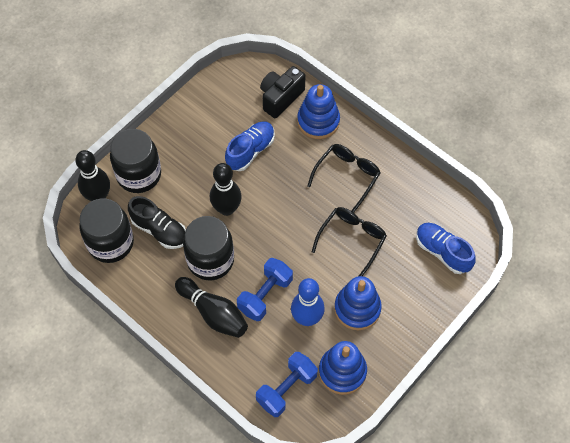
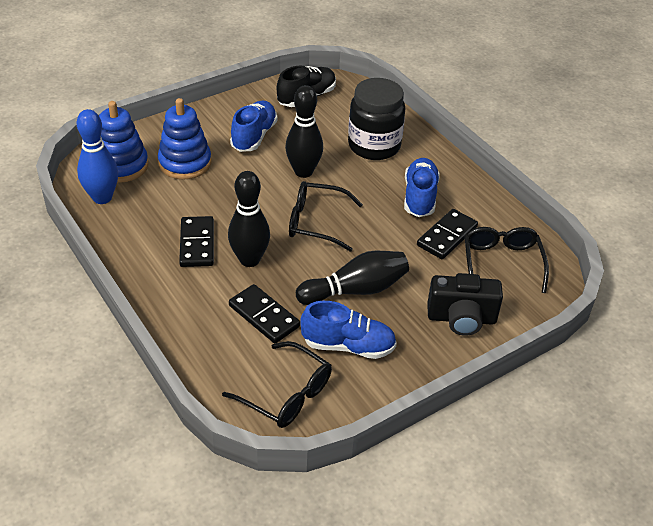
black domino: 0 -> 3
black glasses: 2 -> 3
black jar: 3 -> 1
blue dumbbell: 2 -> 0
blue shoe: 2 -> 3
blue stacking toy: 3 -> 2

